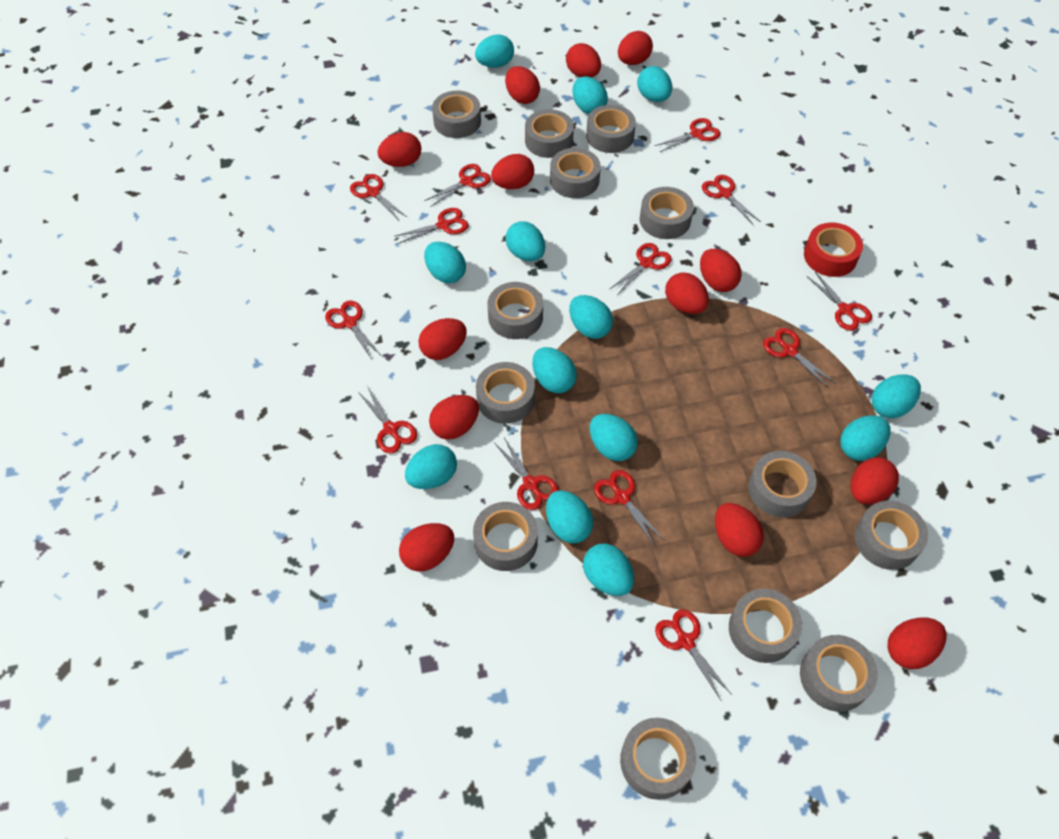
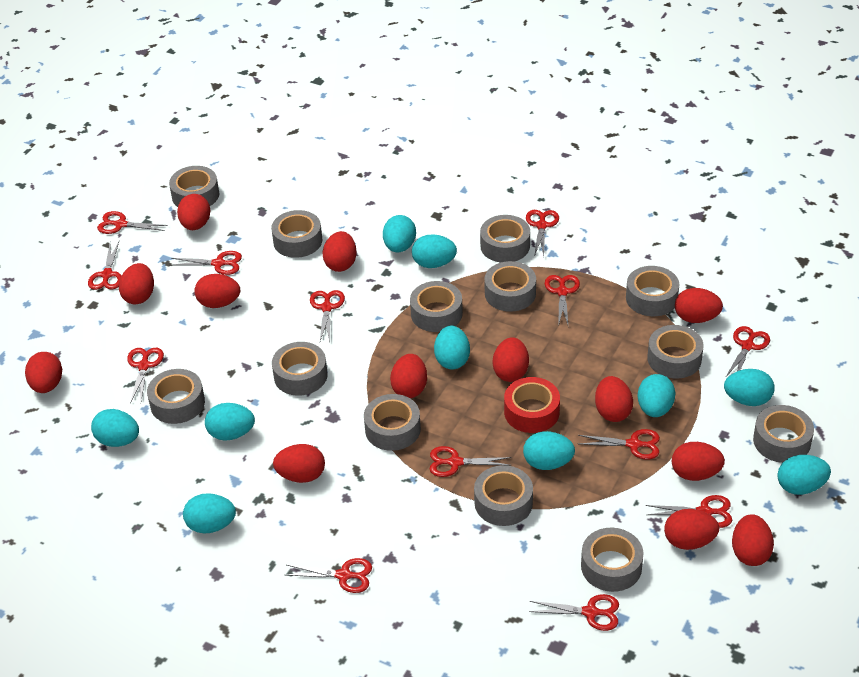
turquoise egg: 13 -> 10

